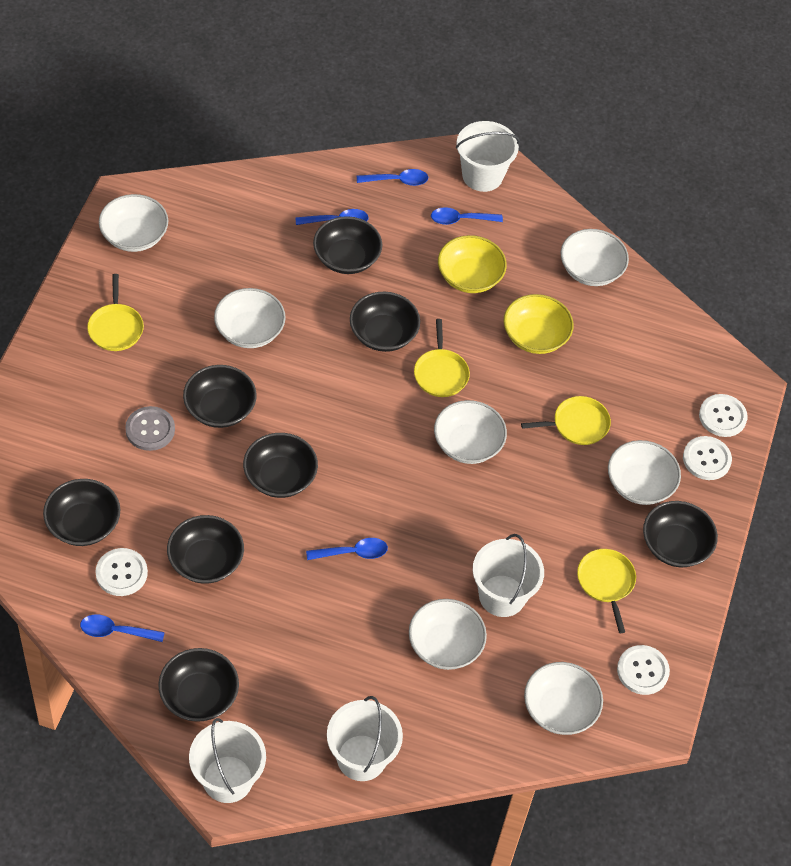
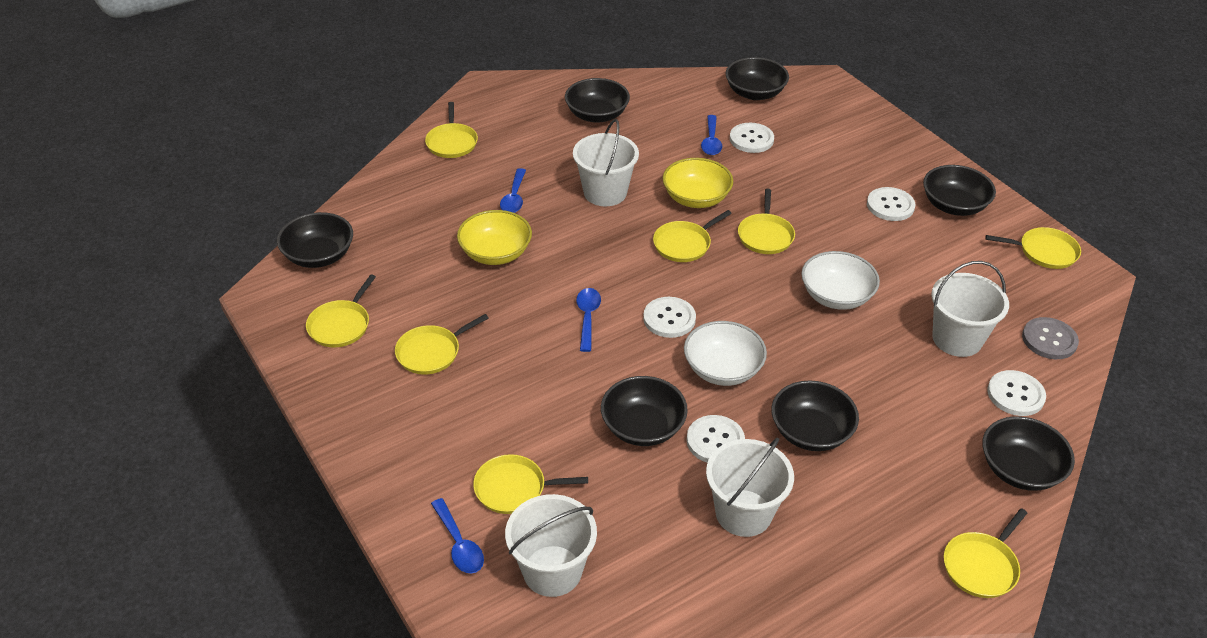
black bowl: 8 -> 7
blue spoon: 5 -> 4
white bowl: 7 -> 2
white button: 4 -> 5
yellow pan: 4 -> 8

